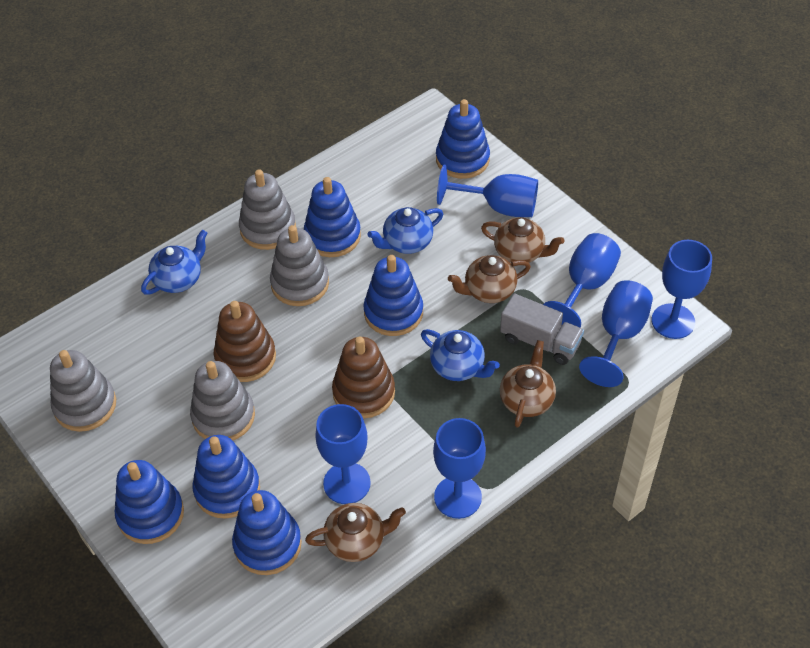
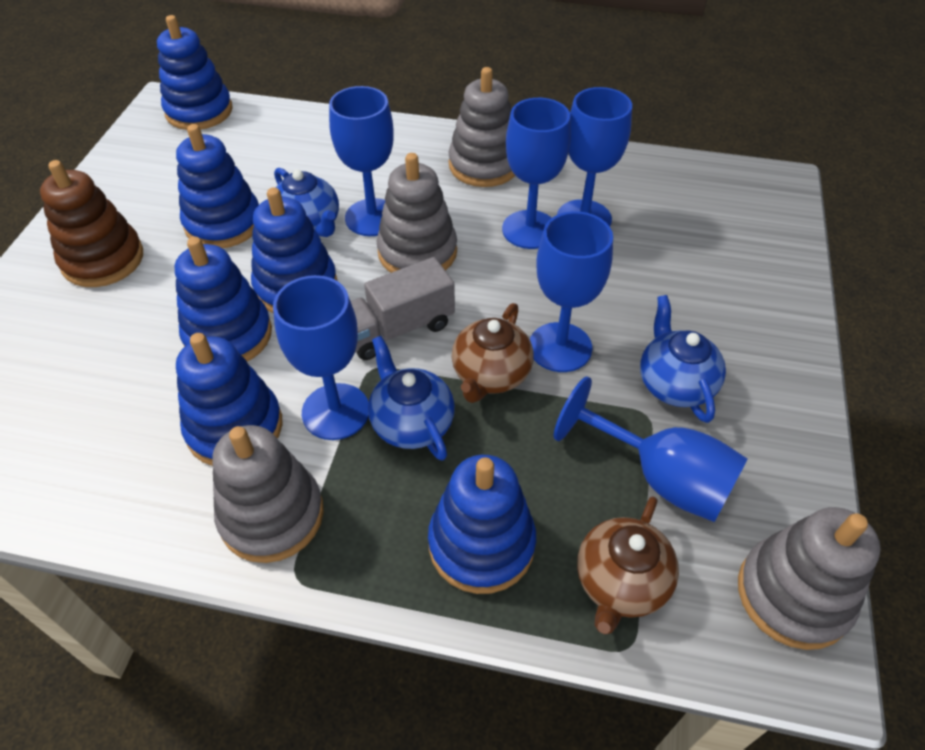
brown stacking toy: 2 -> 1
brown teapot: 4 -> 2

